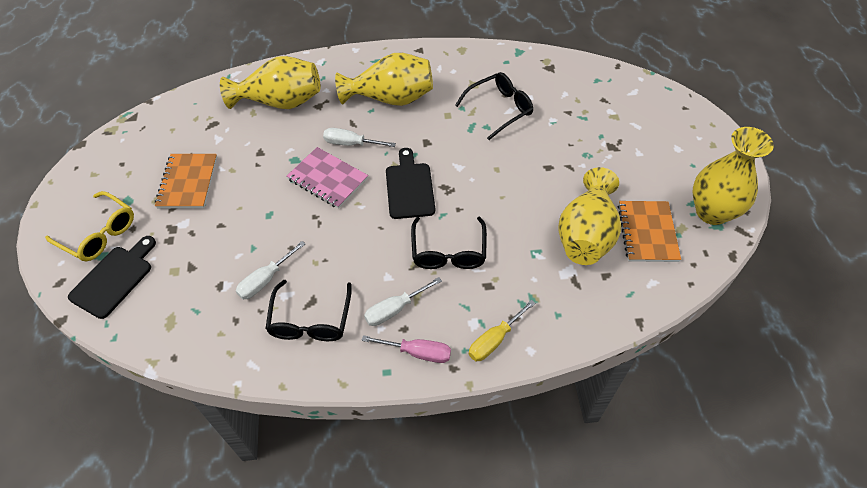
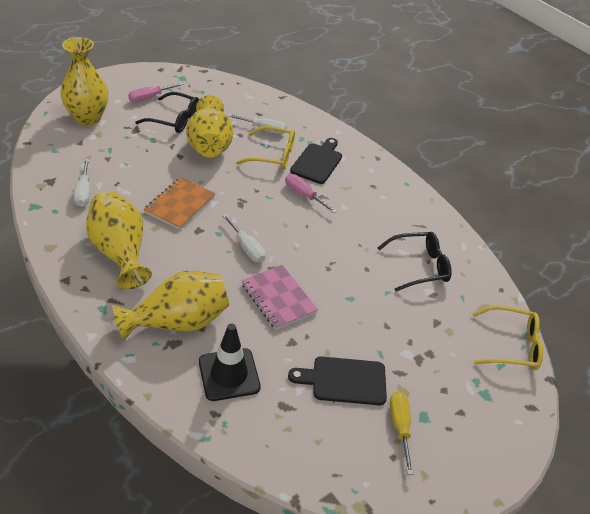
black glasses: 3 -> 2
black traffic cone: 0 -> 1
orange notebook: 2 -> 1
pink screwdriver: 1 -> 2
yellow glasses: 1 -> 2

